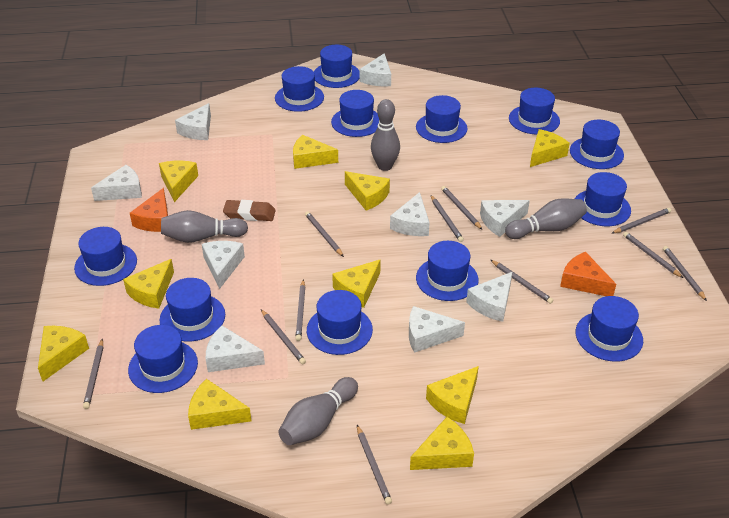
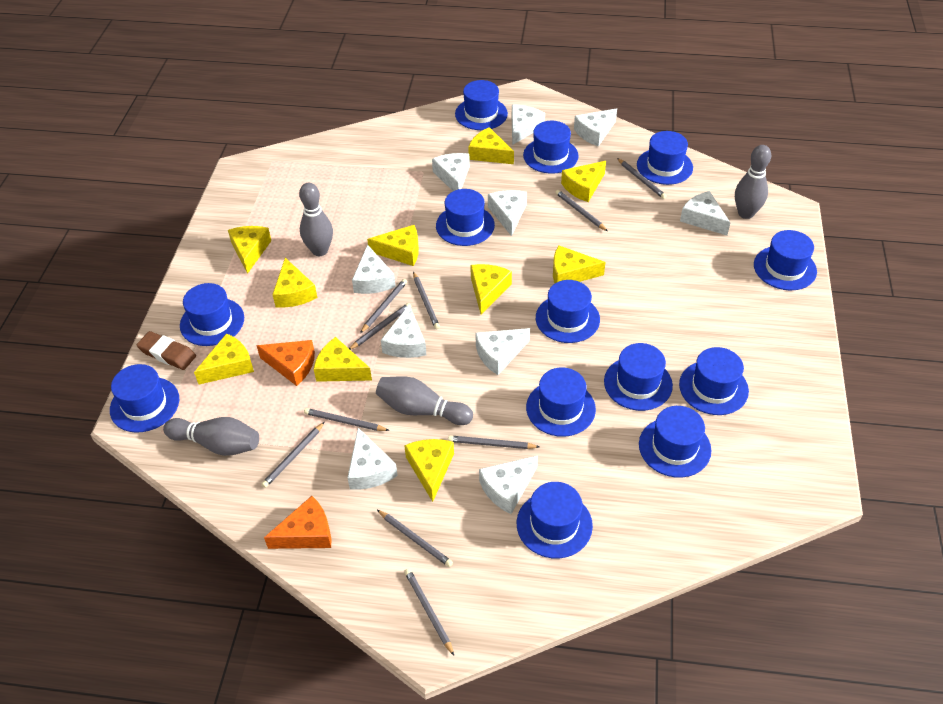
grey pencil: 11 -> 10
white cheese: 9 -> 10

